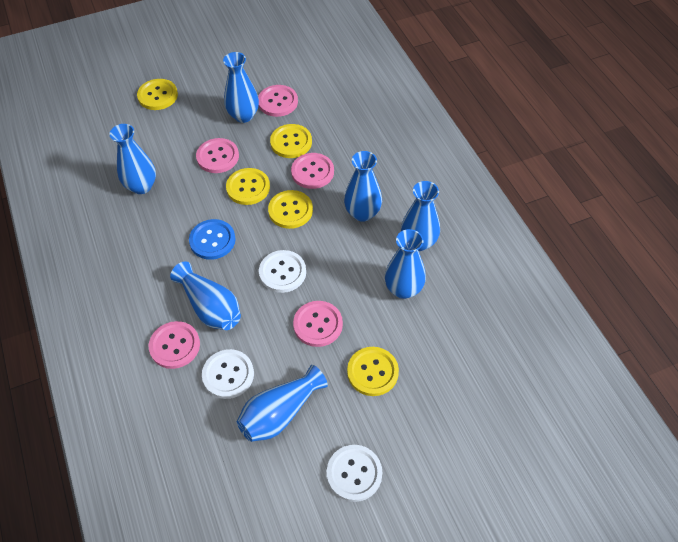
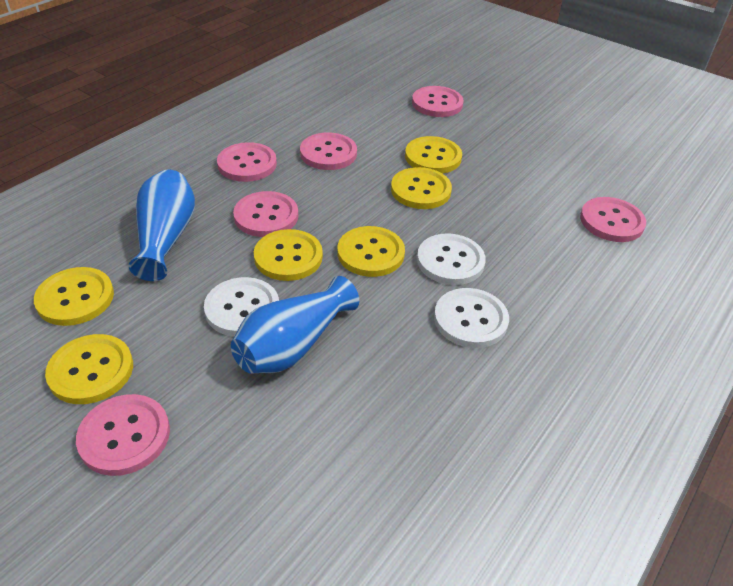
blue button: 1 -> 0
blue vase: 7 -> 2
pink button: 5 -> 6
yellow button: 5 -> 6

